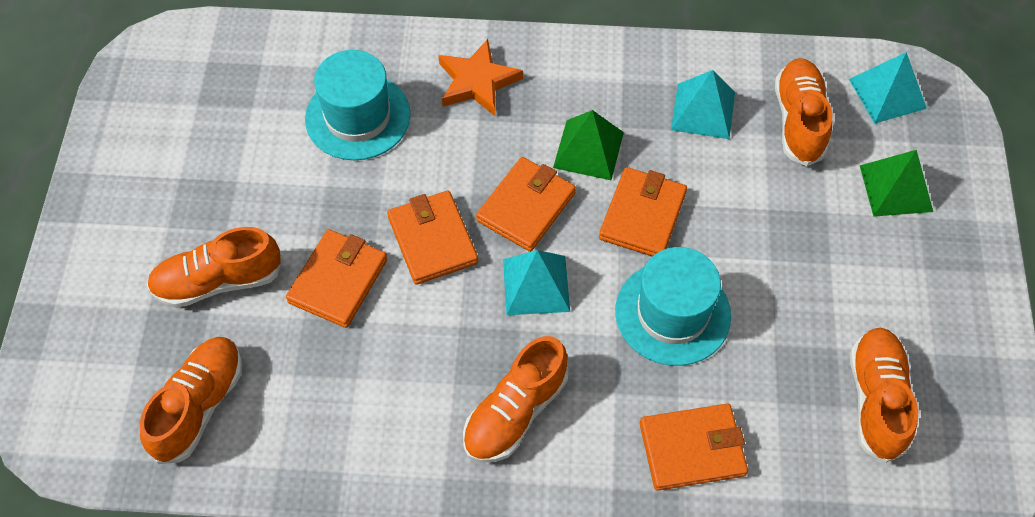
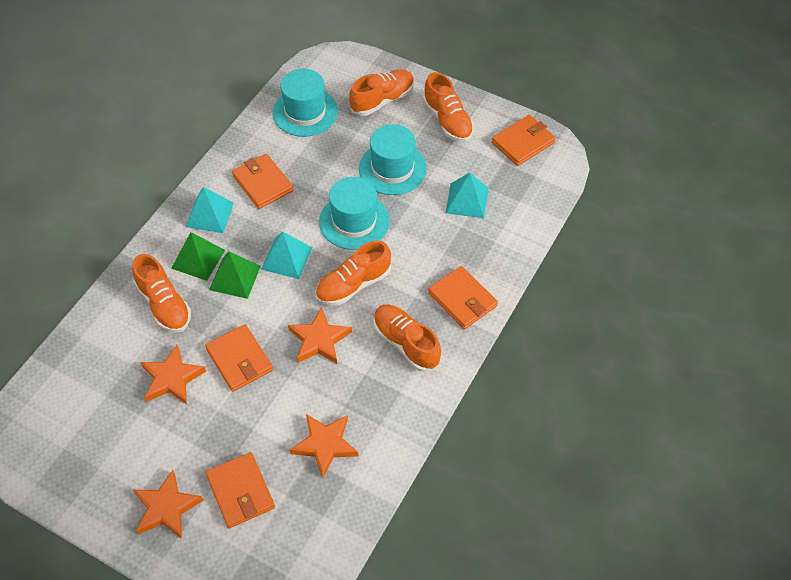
orange star: 1 -> 4
turquoise hat: 2 -> 3

